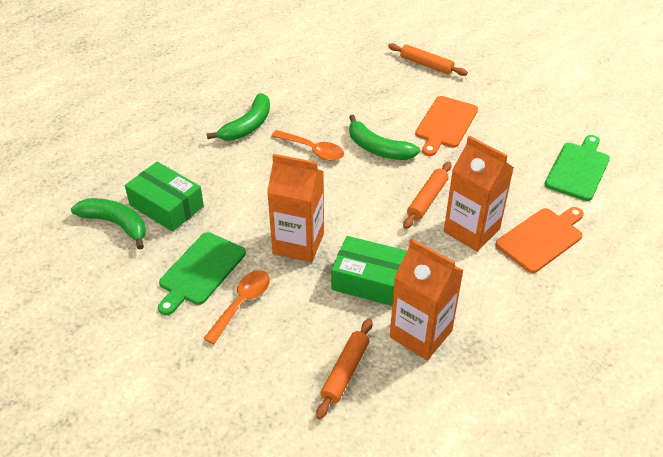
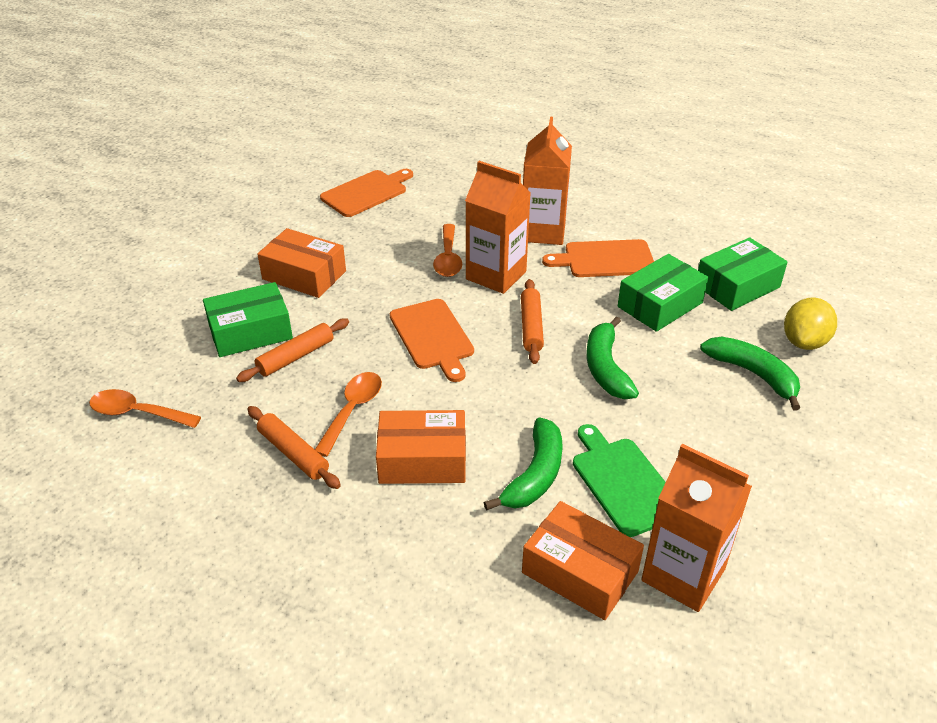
green box: 2 -> 3
green cutting board: 2 -> 1
orange box: 0 -> 3
orange cutting board: 2 -> 3
orange spoon: 2 -> 3
yellow lemon: 0 -> 1

